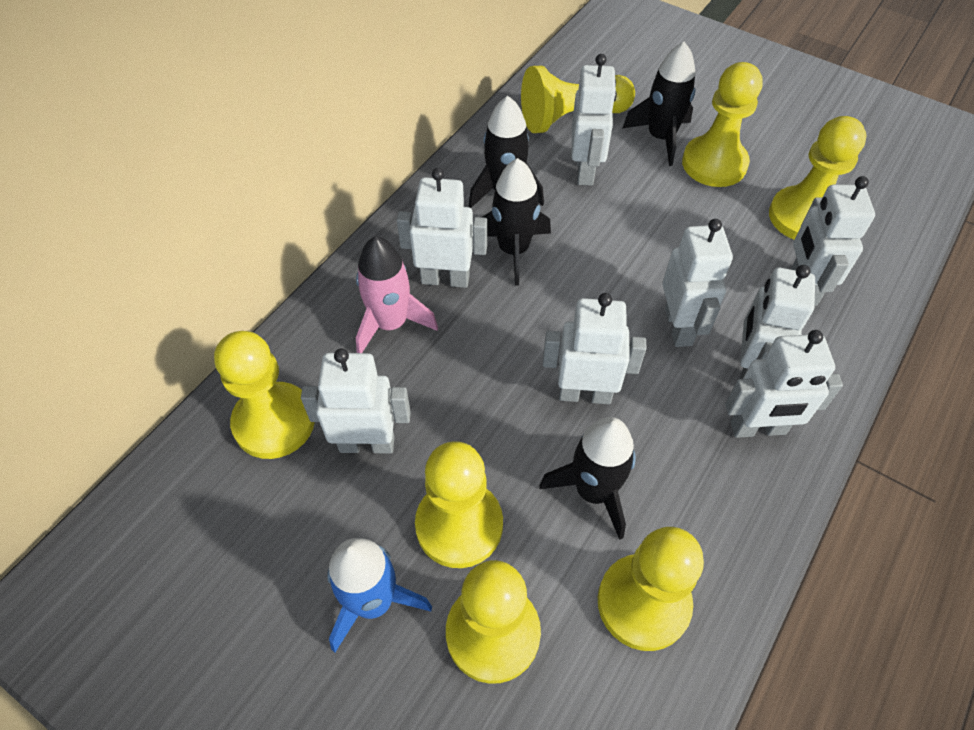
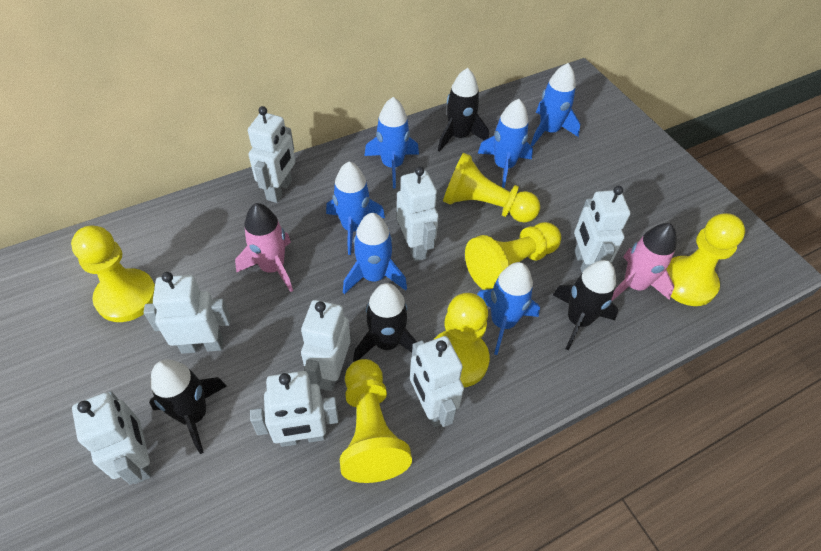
blue rocket: 1 -> 6
pink rocket: 1 -> 2
yellow pawn: 7 -> 6

